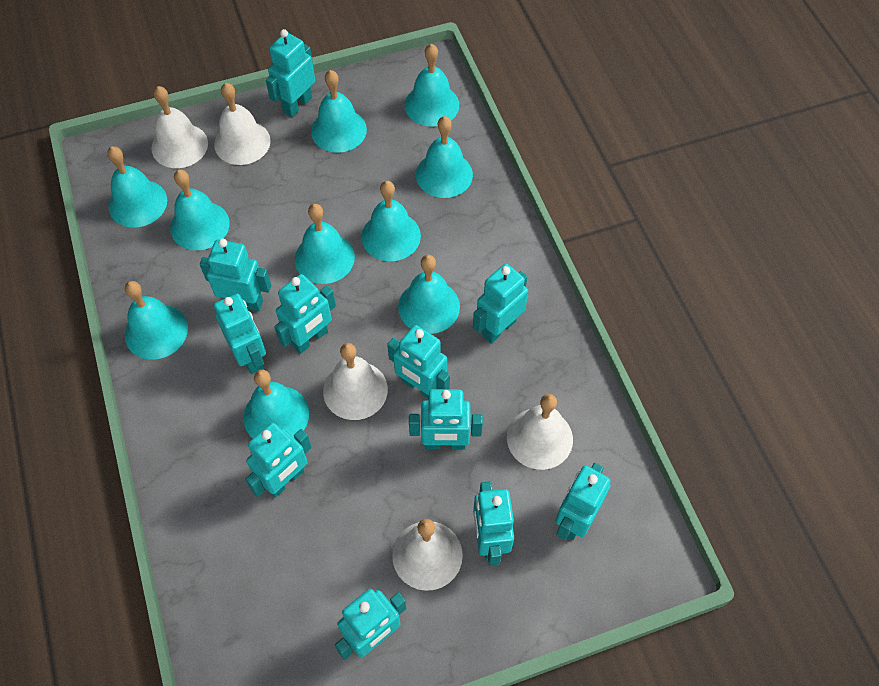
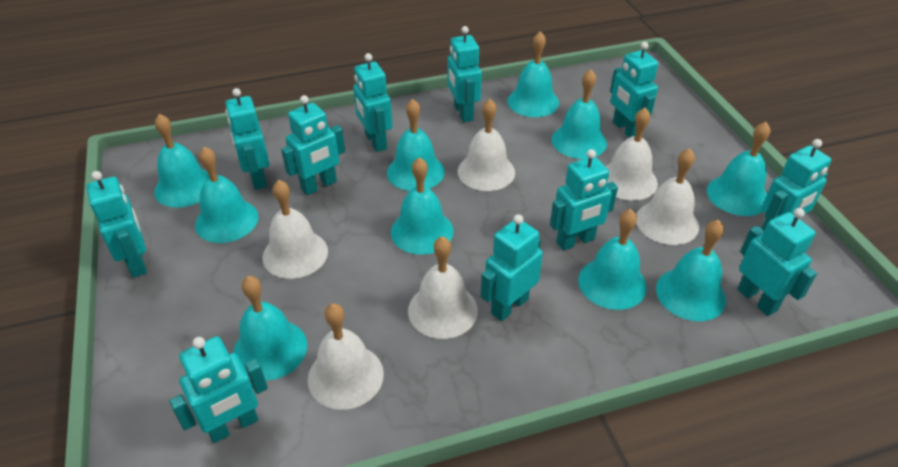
white bell: 5 -> 6

